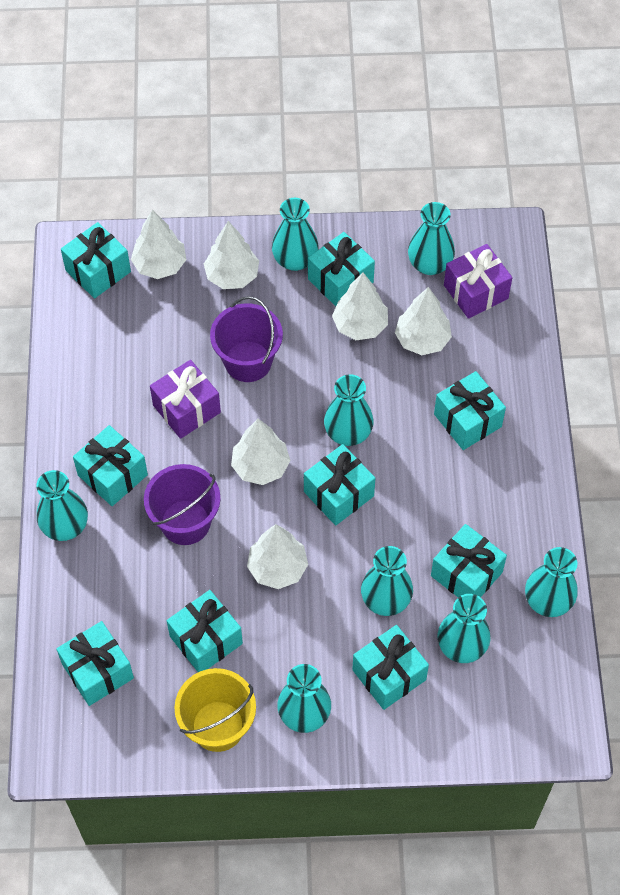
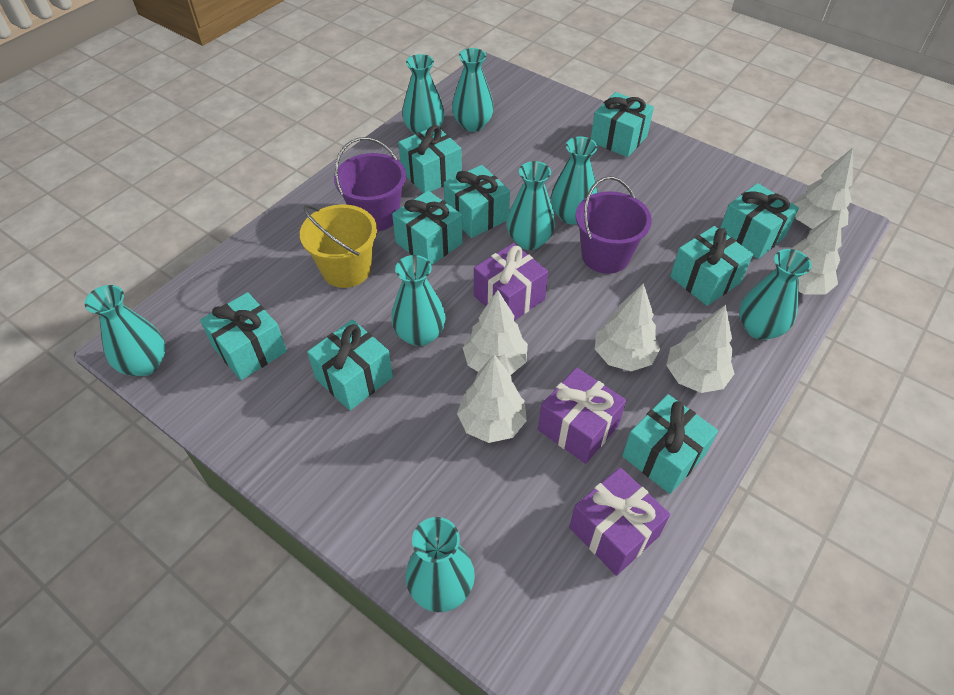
purple gift: 2 -> 3

